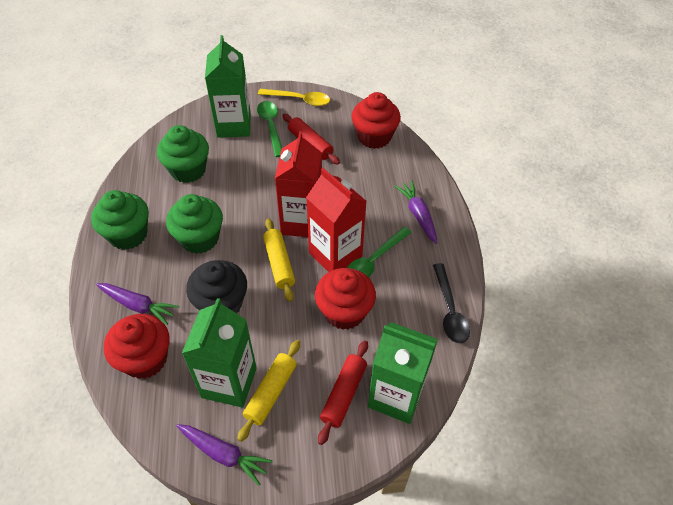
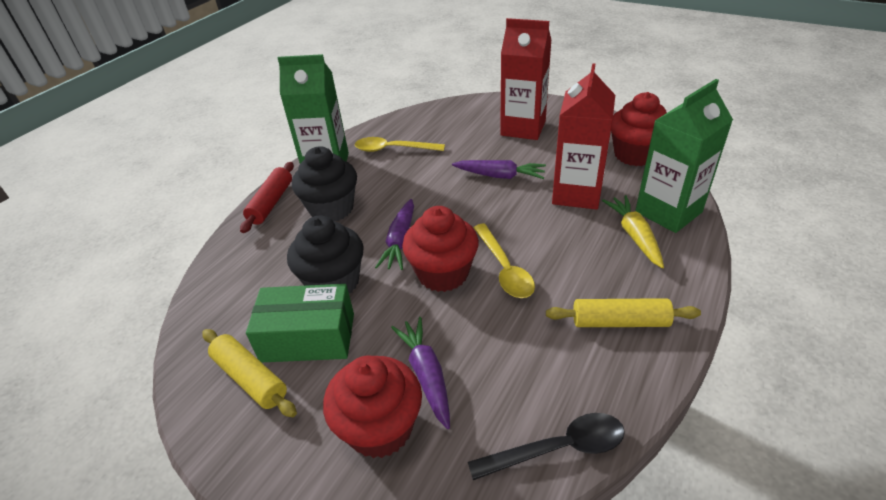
black cupcake: 1 -> 2
green box: 0 -> 1
green carton: 3 -> 2
green cupcake: 3 -> 0
green spoon: 2 -> 0
red rolling pin: 2 -> 1
yellow carrot: 0 -> 1
yellow spoon: 1 -> 2

